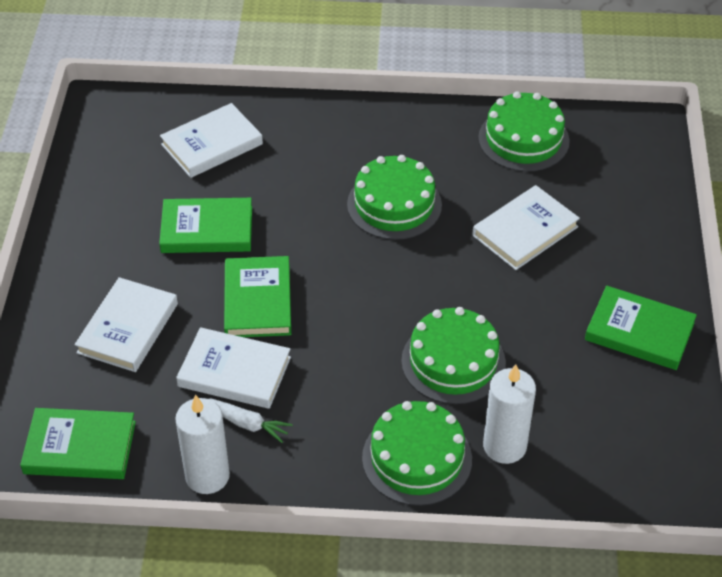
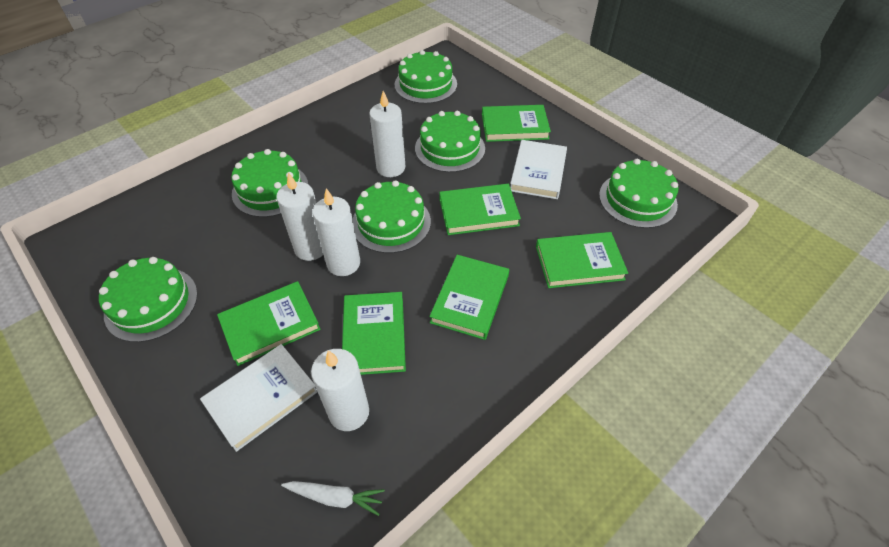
green book: 4 -> 6
green cake: 4 -> 6
white book: 4 -> 2
white candle: 2 -> 4

